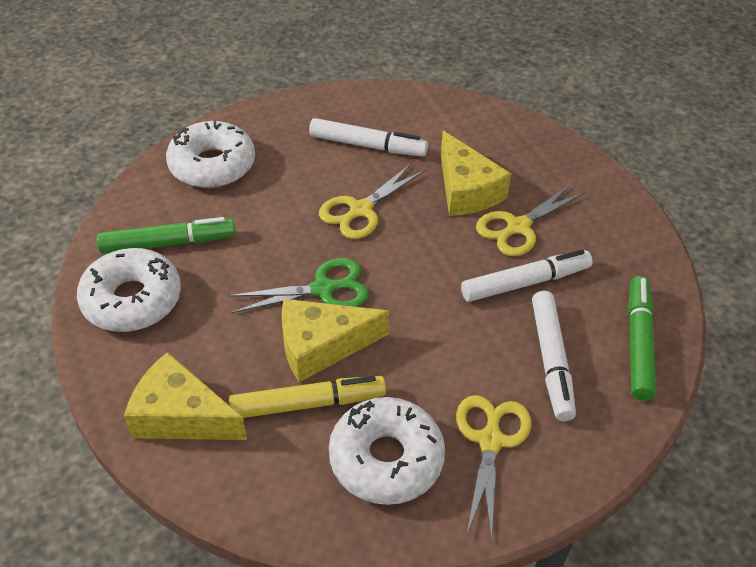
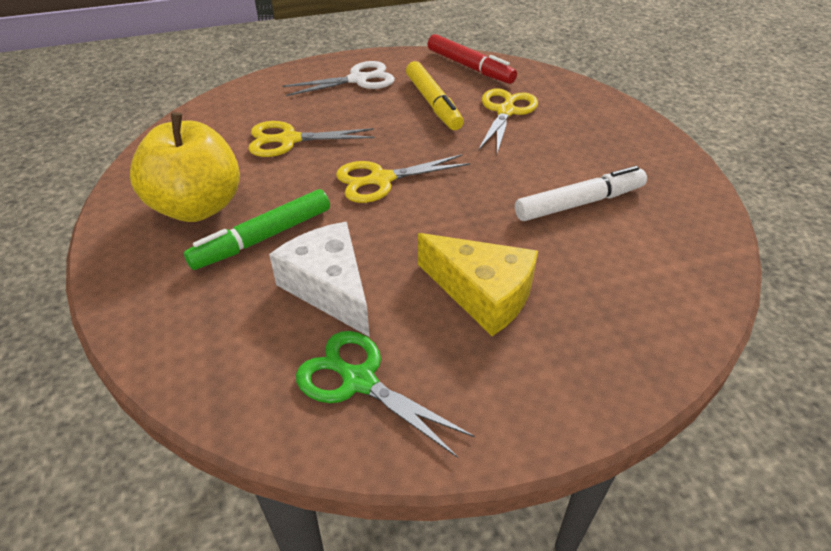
green marker: 2 -> 1
red marker: 0 -> 1
white cheese: 0 -> 1
white donut: 3 -> 0
white marker: 3 -> 1
white scissors: 0 -> 1
yellow apple: 0 -> 1
yellow cheese: 3 -> 1

